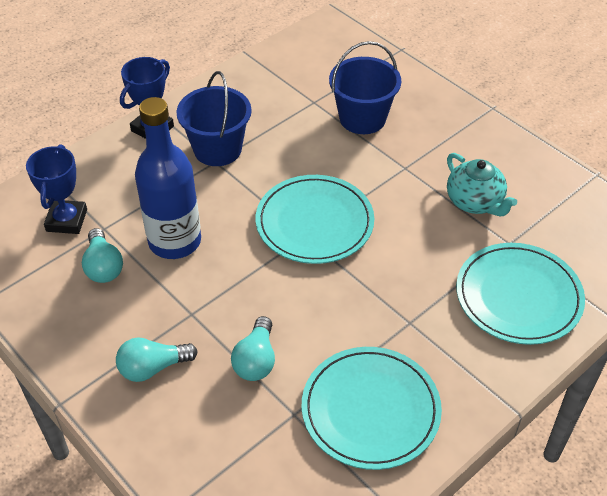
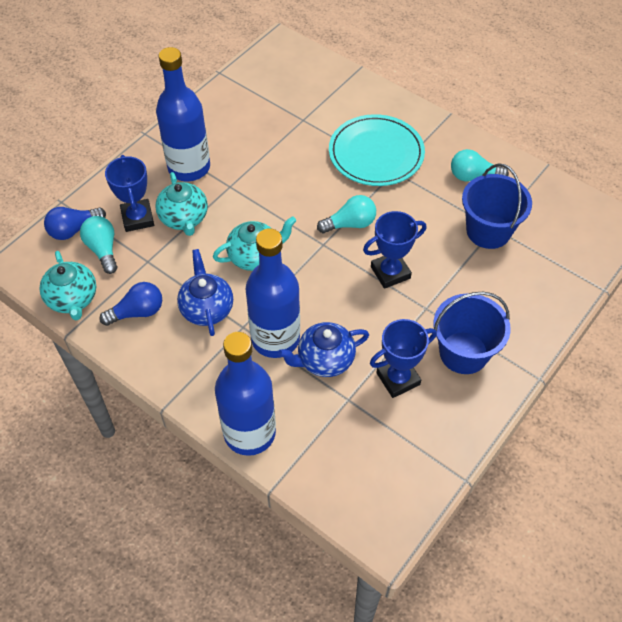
blue bottle: 1 -> 3
blue light bulb: 0 -> 2
blue teapot: 0 -> 2
blue trophy: 2 -> 3
turquoise plate: 3 -> 1
turquoise teapot: 1 -> 3

